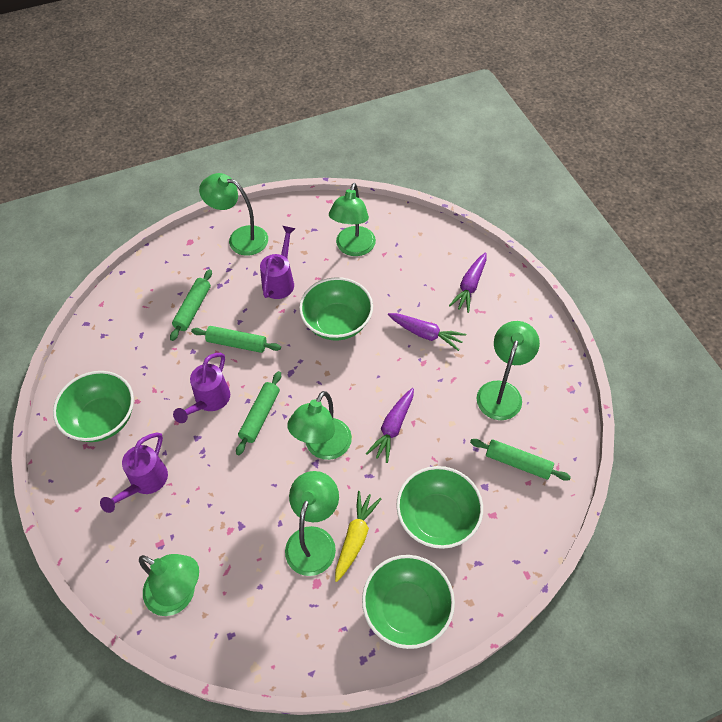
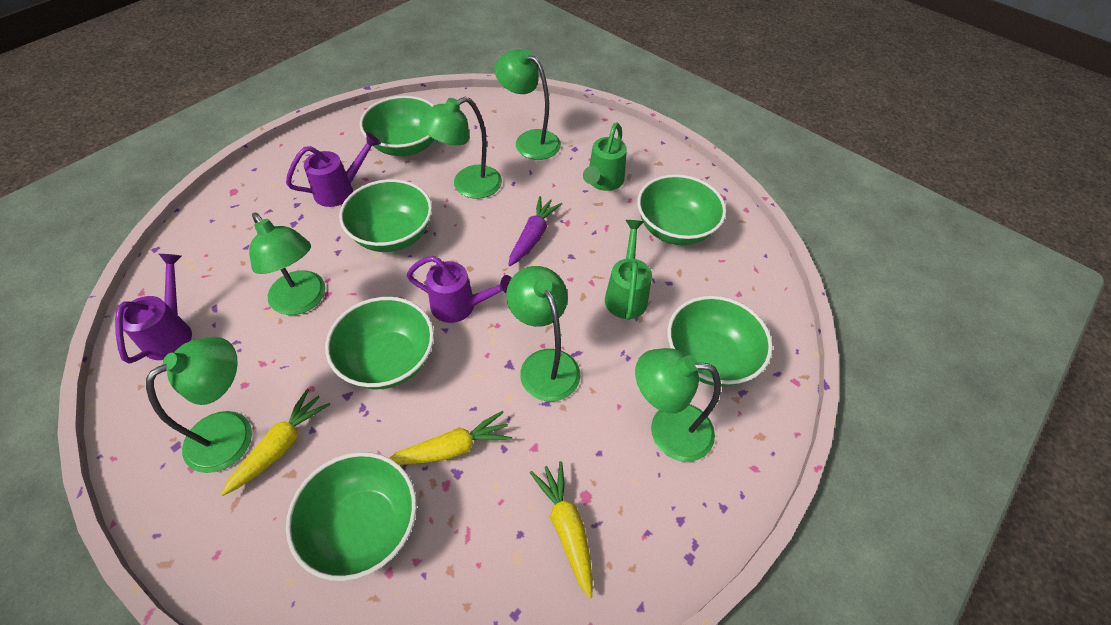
green bowl: 4 -> 6
green rolling pin: 4 -> 0
green watering can: 0 -> 2
purple carrot: 3 -> 1
yellow carrot: 1 -> 3

